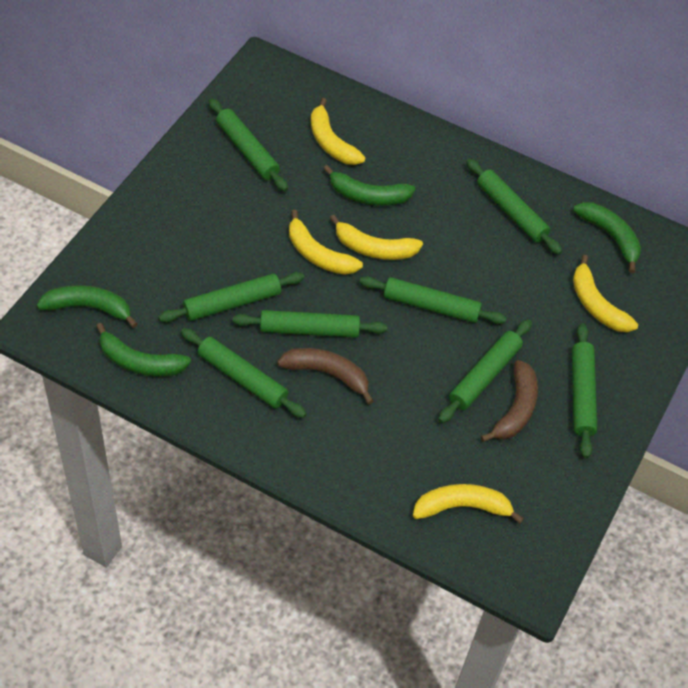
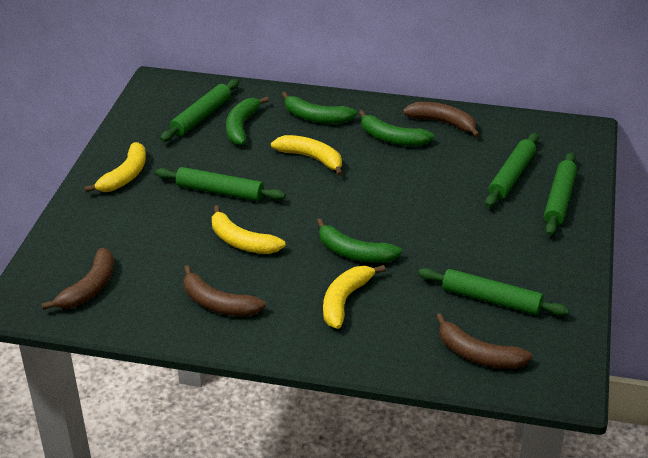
brown banana: 2 -> 4
green rolling pin: 8 -> 5
yellow banana: 5 -> 4

